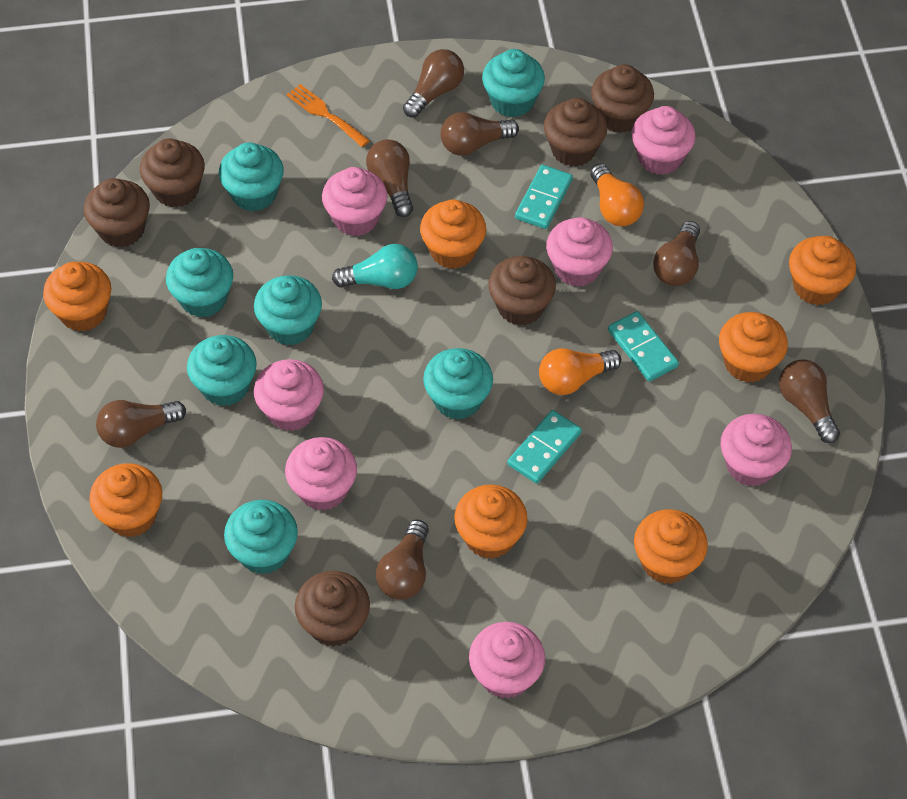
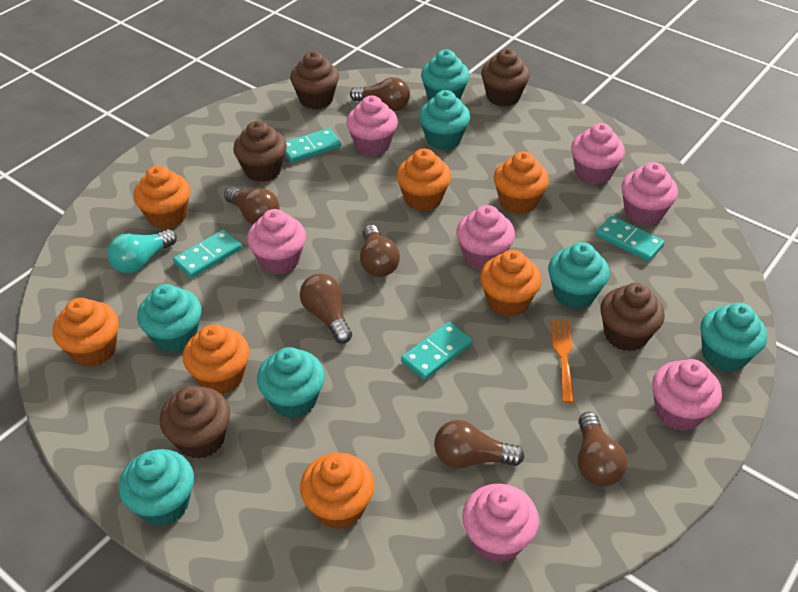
brown cupcake: 6 -> 5
brown light bulb: 7 -> 6
orange light bulb: 2 -> 0
turquoise domino: 3 -> 4

